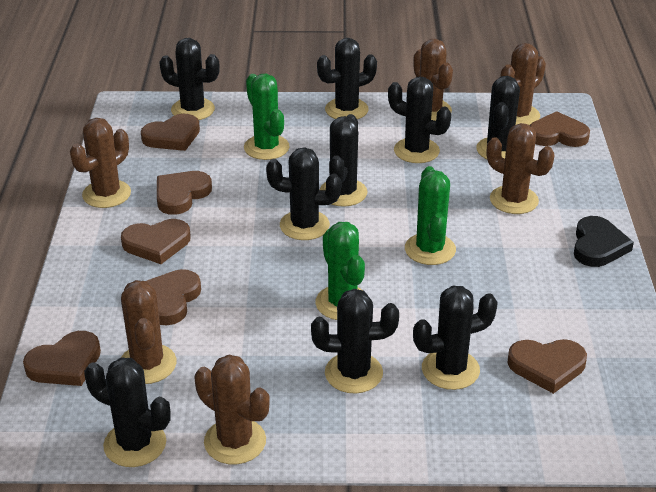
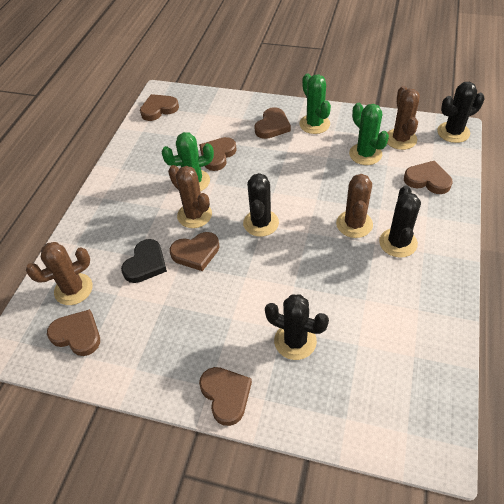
black cactus: 9 -> 4
brown cactus: 6 -> 4

